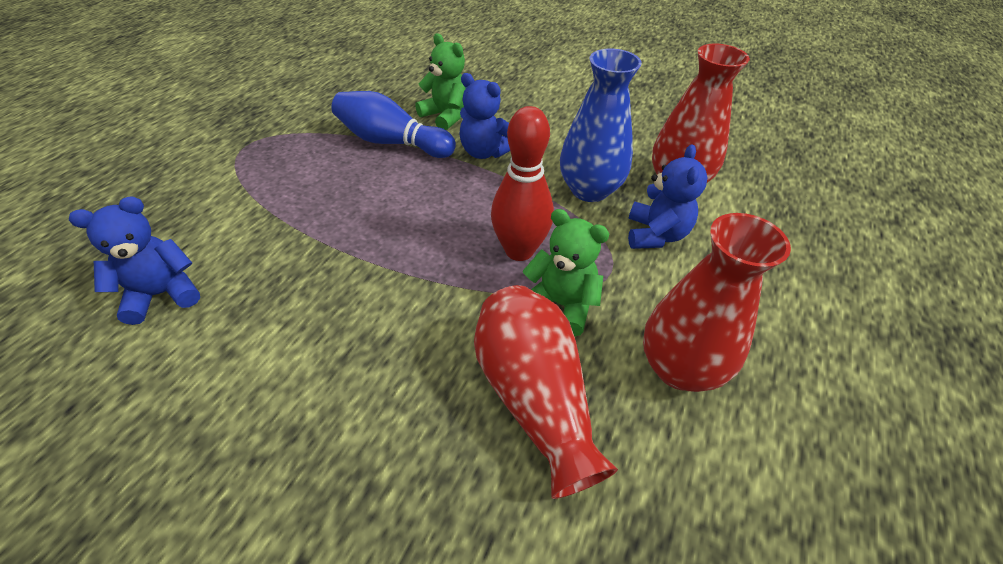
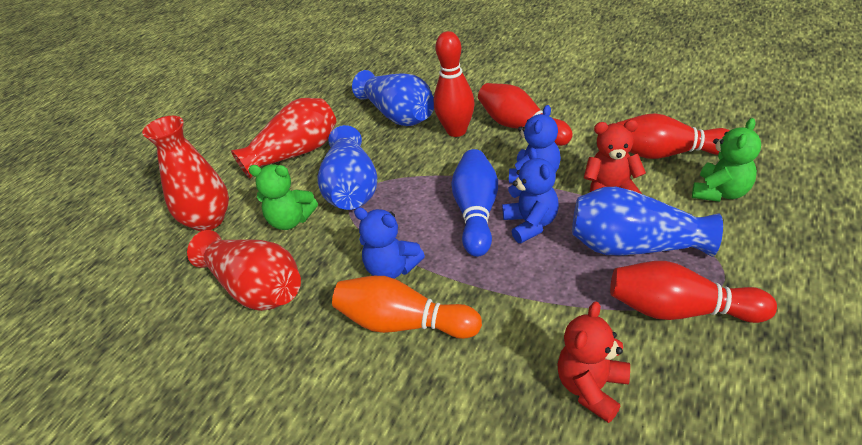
blue vase: 1 -> 3
orange bowling pin: 0 -> 1
red bowling pin: 1 -> 4
red teddy bear: 0 -> 2

